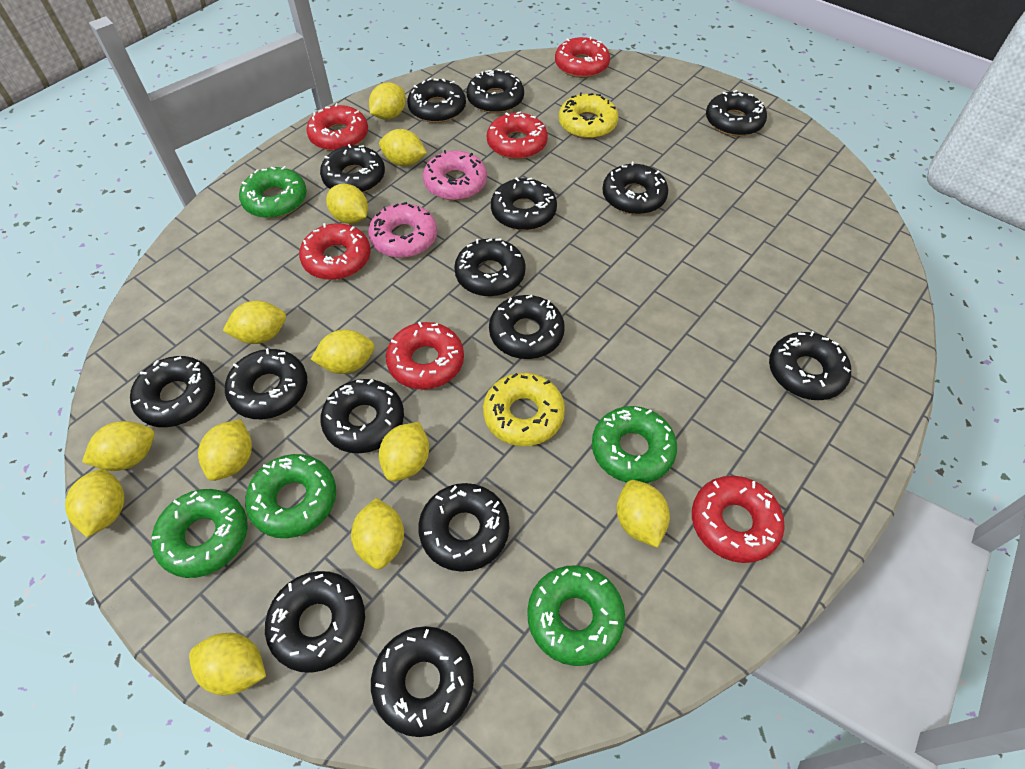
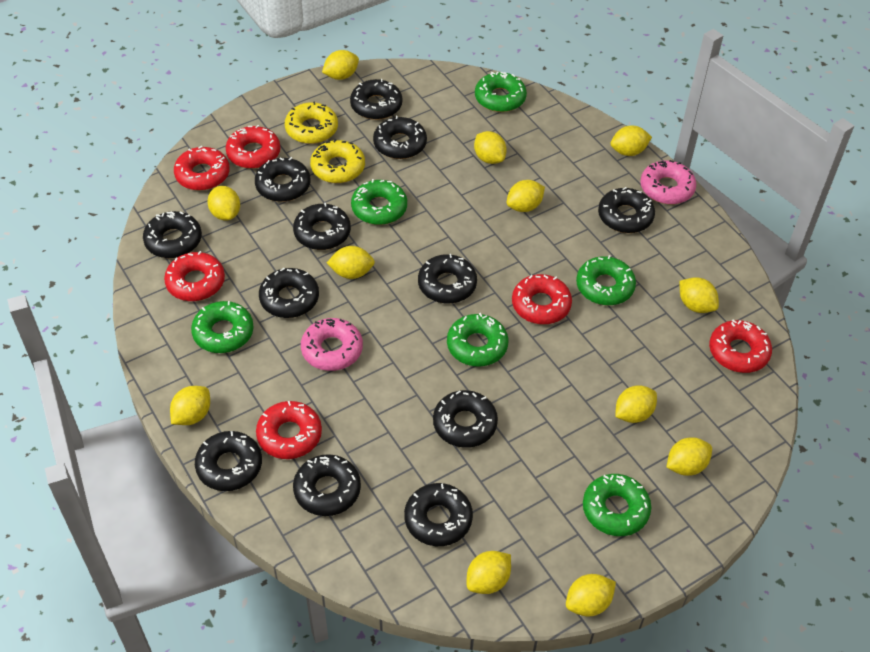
black donut: 15 -> 12
green donut: 5 -> 6

